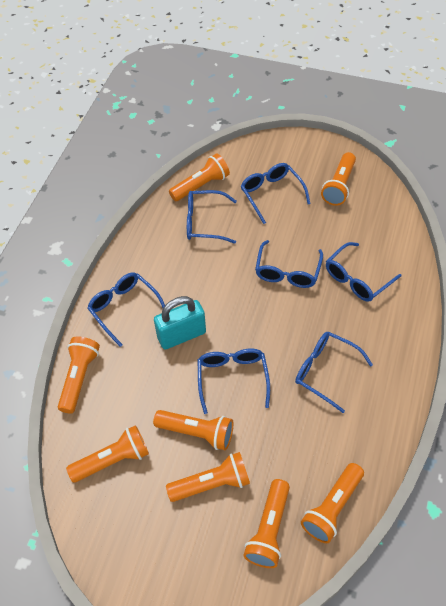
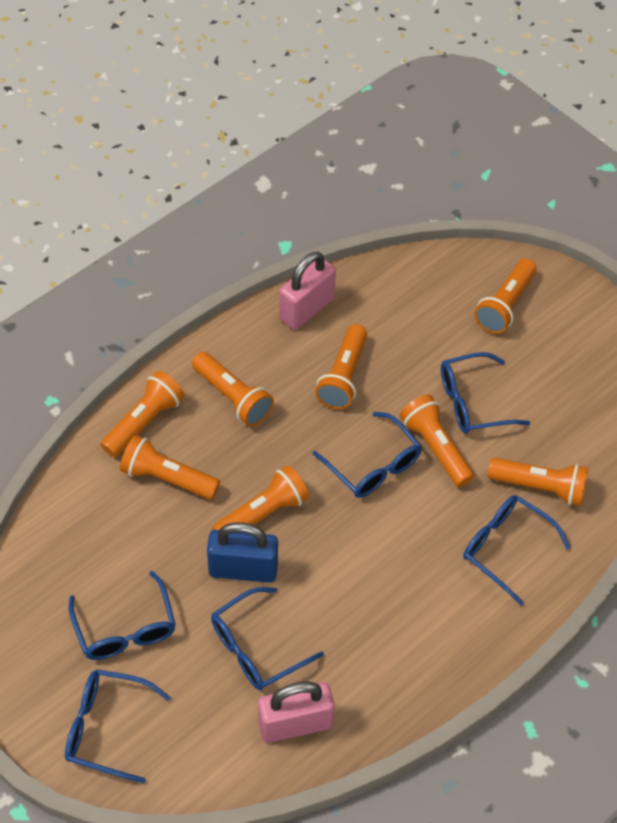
blue glasses: 7 -> 6
blue padlock: 0 -> 1
pink padlock: 0 -> 2
turquoise padlock: 1 -> 0

